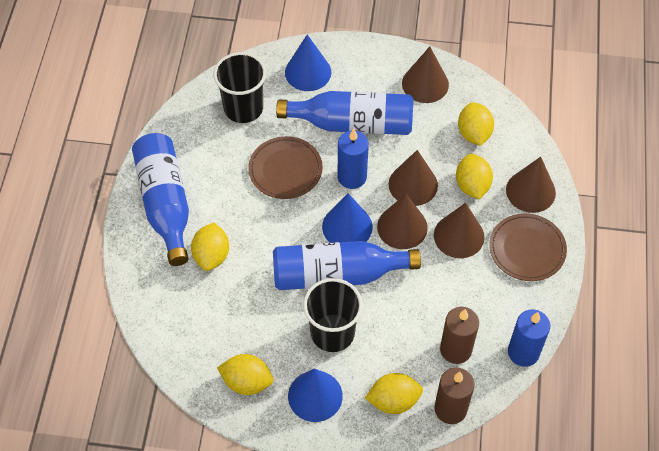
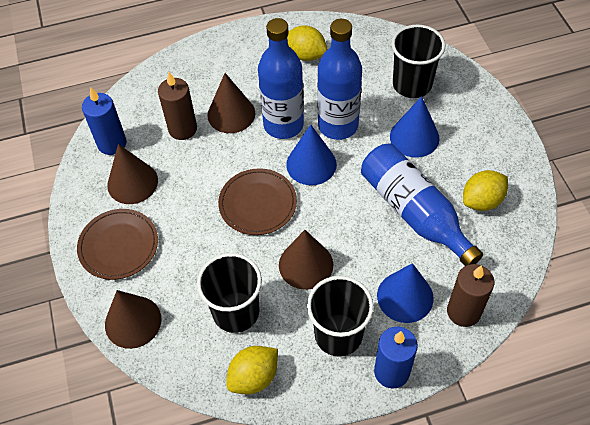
black cup: 2 -> 3
brown cone: 5 -> 4
yellow lemon: 5 -> 3

